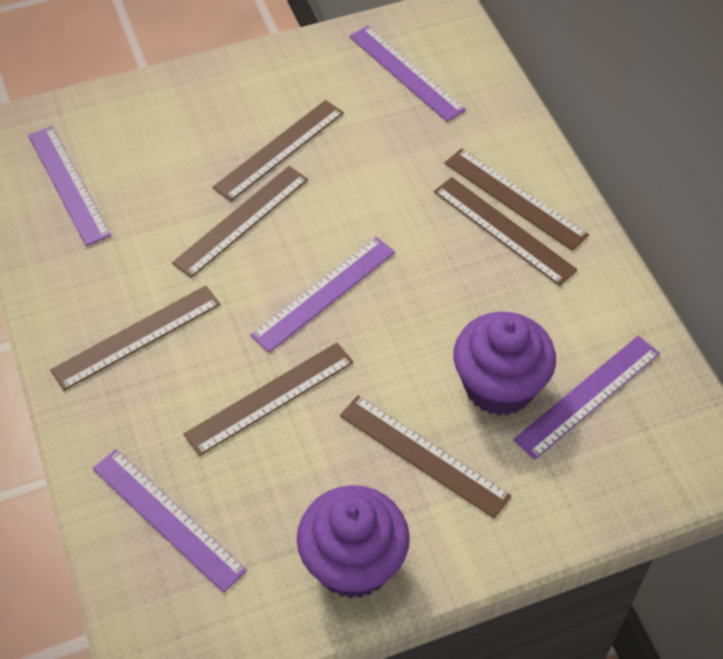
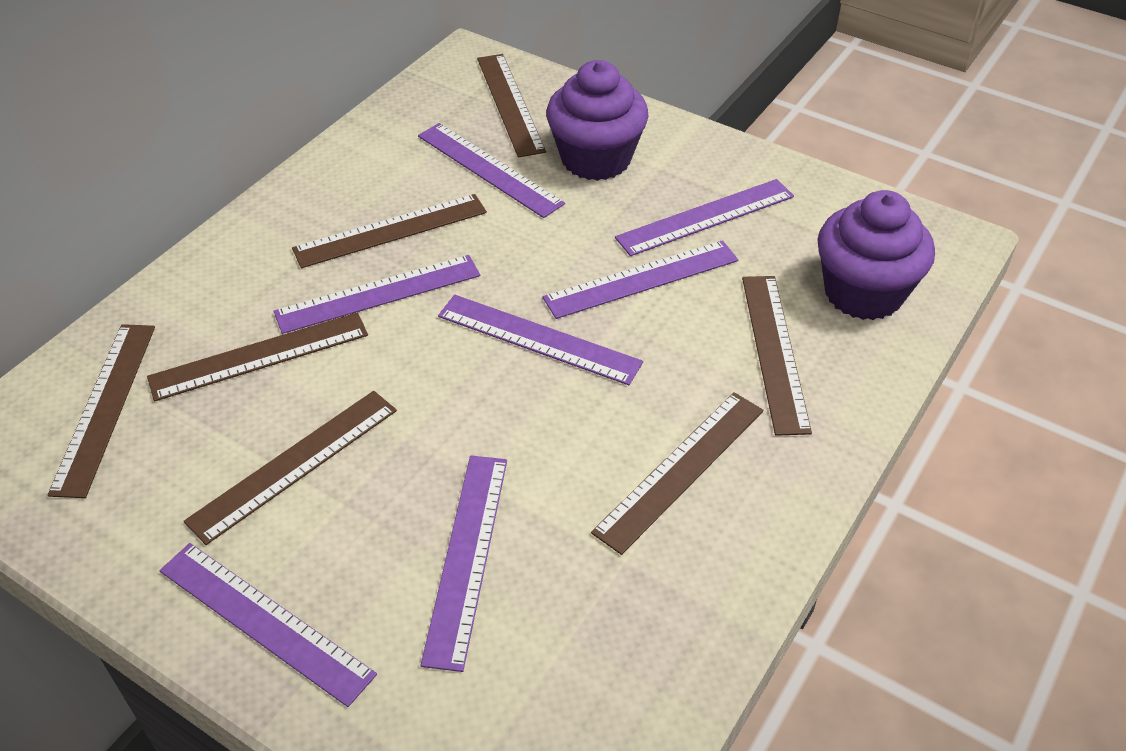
purple ruler: 5 -> 7

